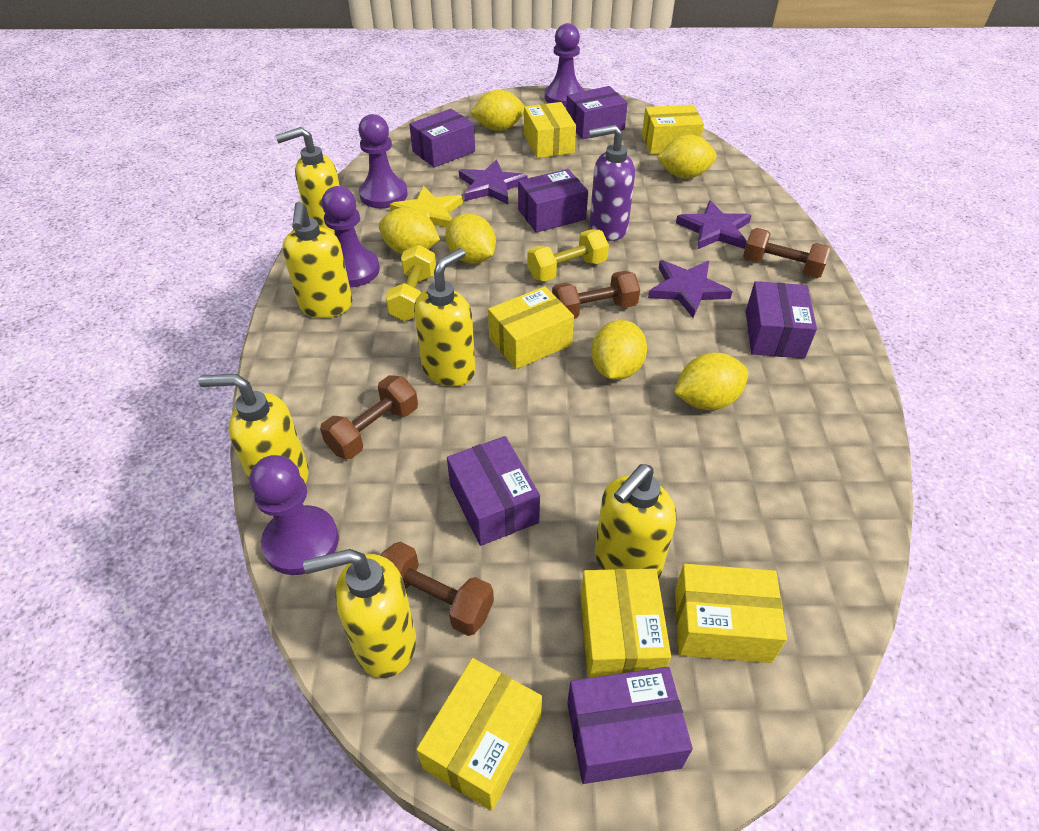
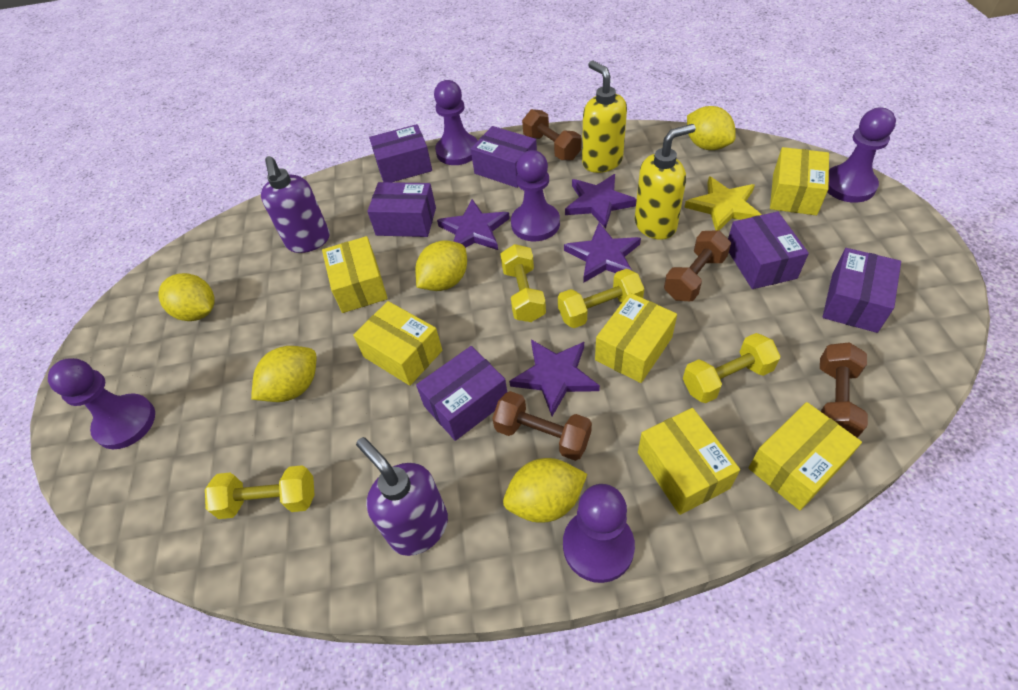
purple pawn: 4 -> 5
purple soap dispenser: 1 -> 2
purple star: 3 -> 4
yellow dumbbell: 2 -> 4
yellow lemon: 6 -> 5
yellow soap dispenser: 6 -> 2

